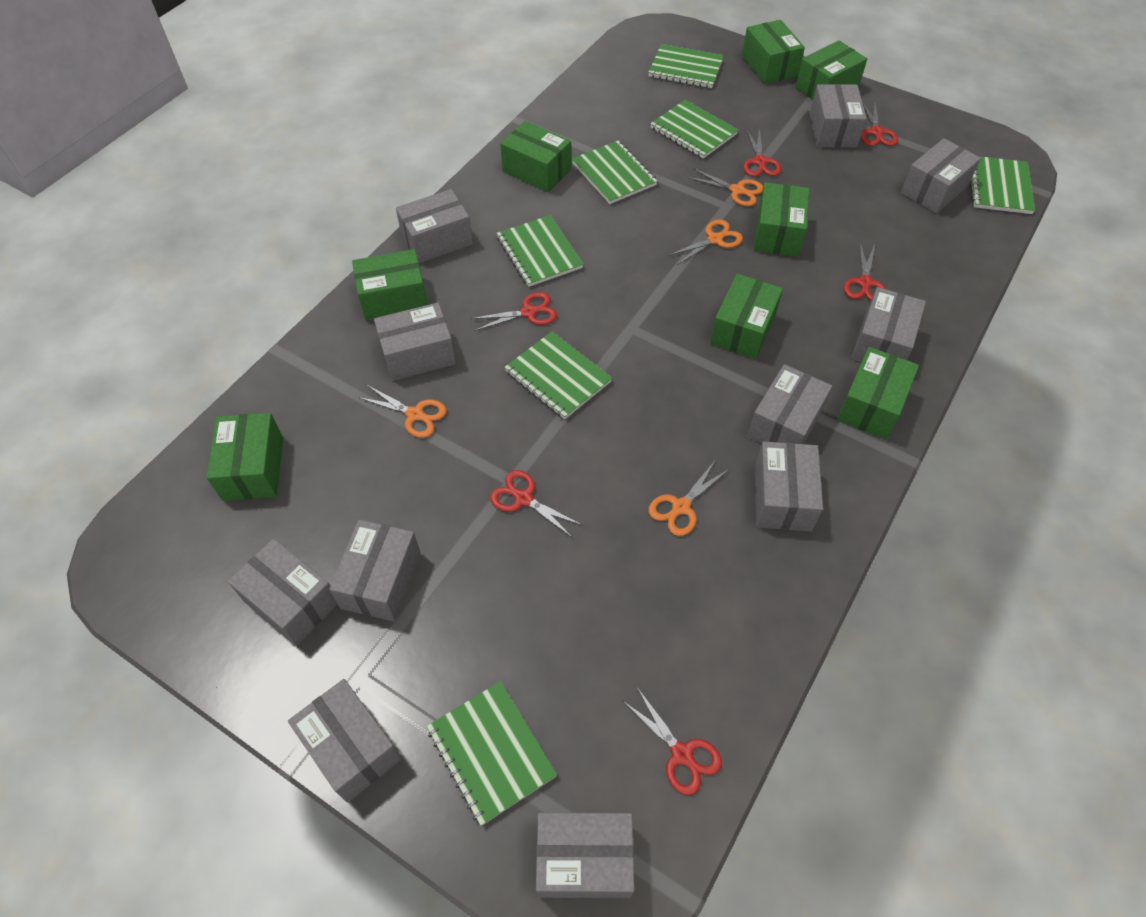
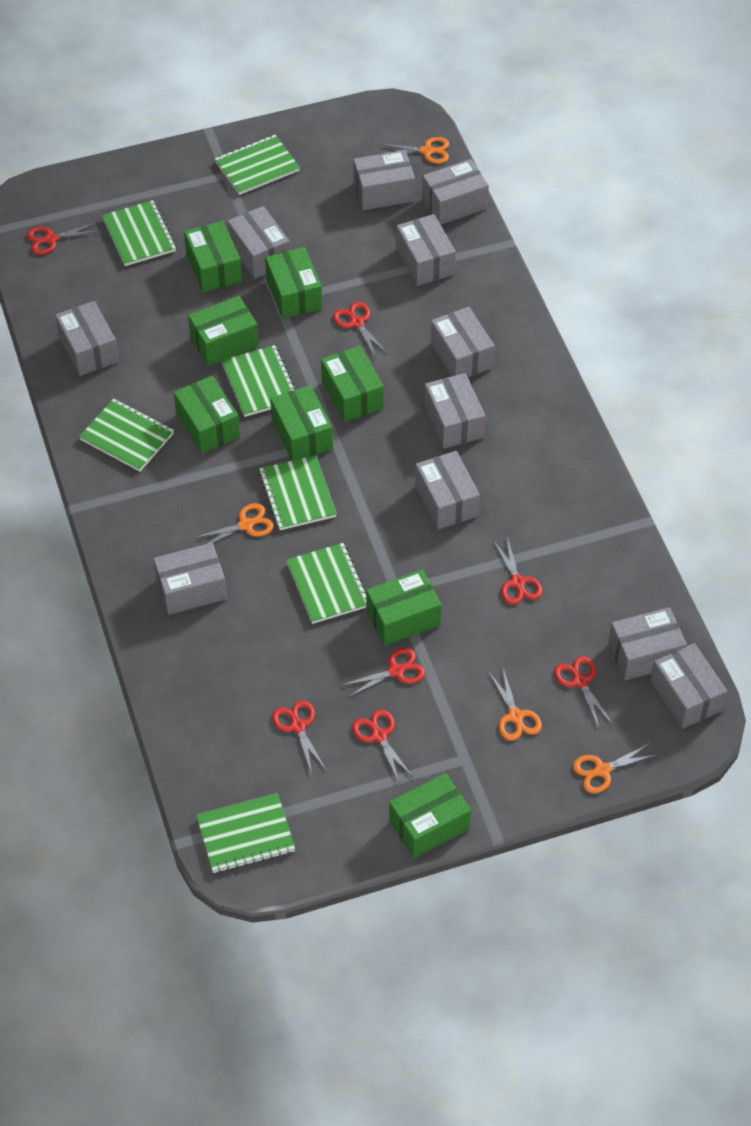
red scissors: 6 -> 7

